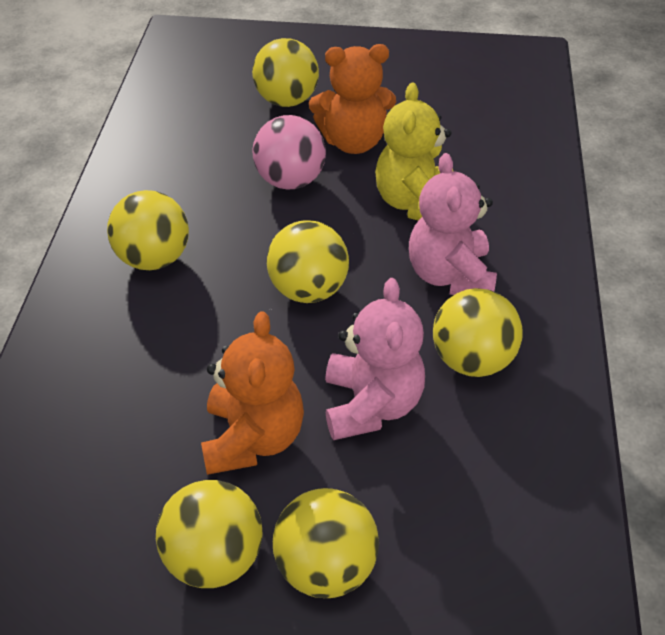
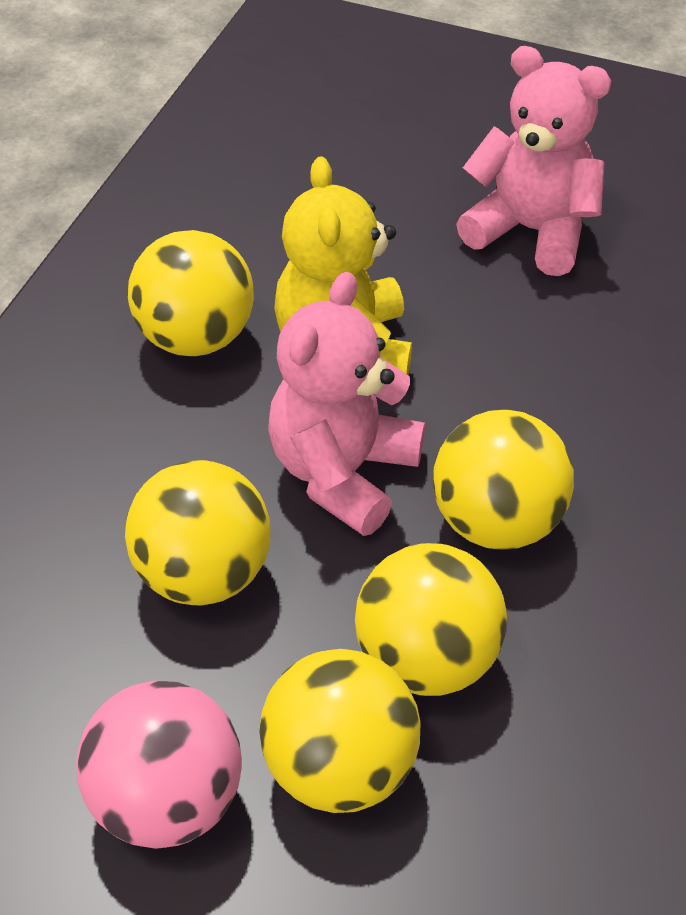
orange teddy bear: 2 -> 0
yellow ball: 6 -> 5

